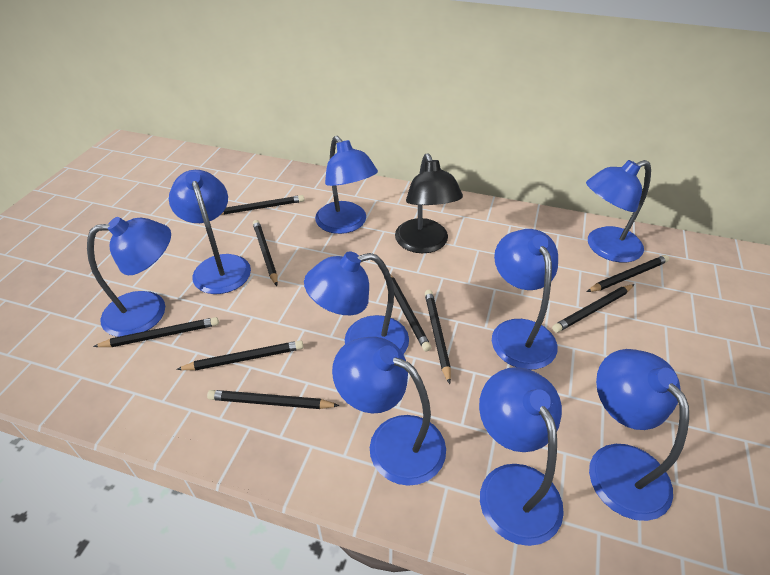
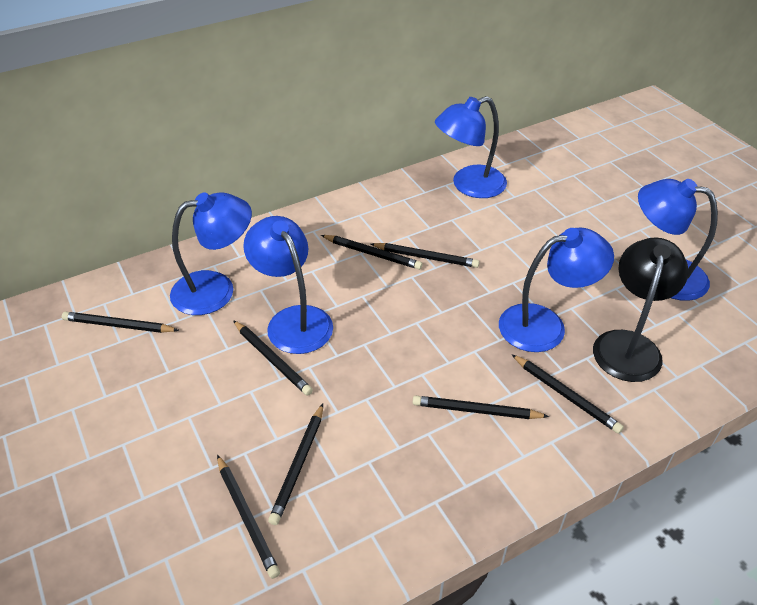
black pencil: 9 -> 8
blue lamp: 9 -> 5

